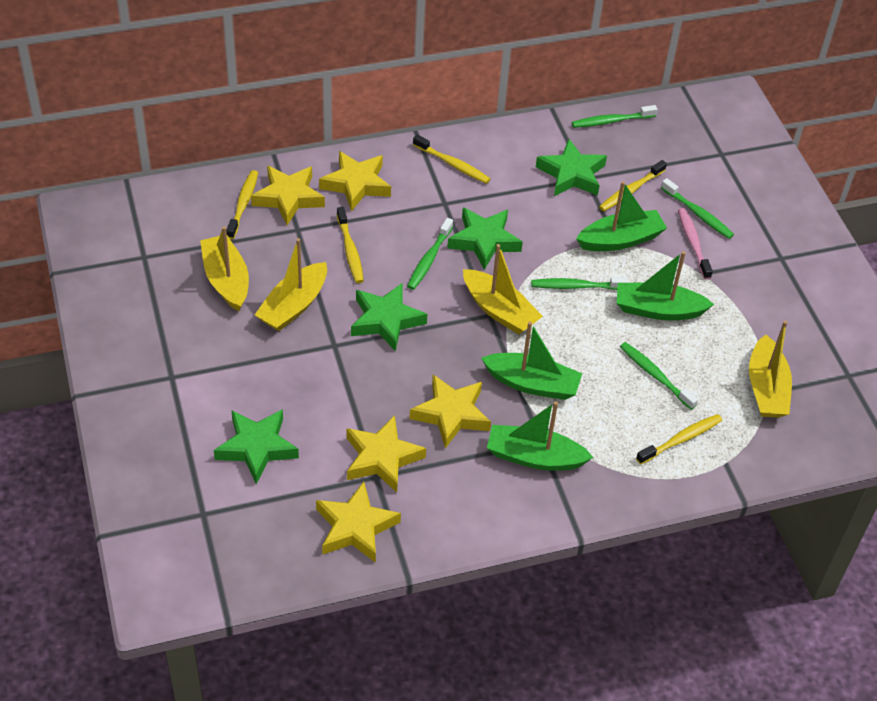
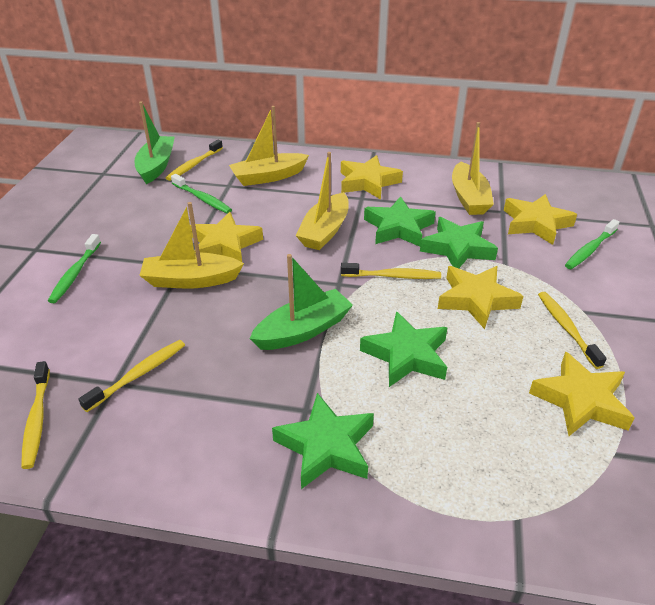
green boat: 4 -> 2
green toothbrush: 5 -> 3
pink toothbrush: 1 -> 0

